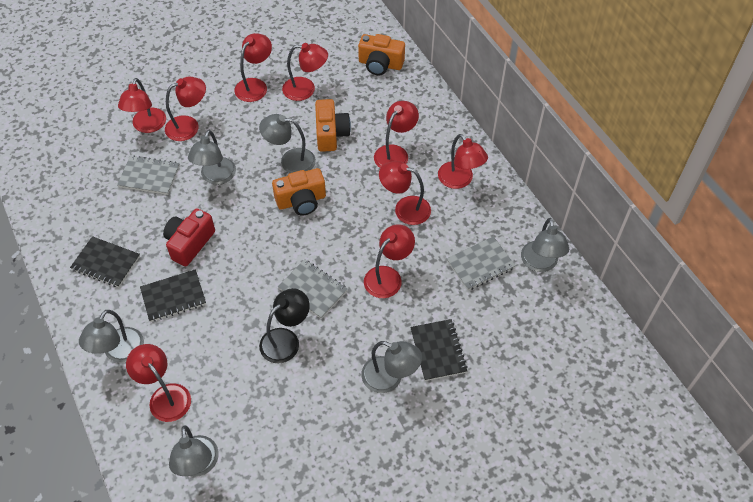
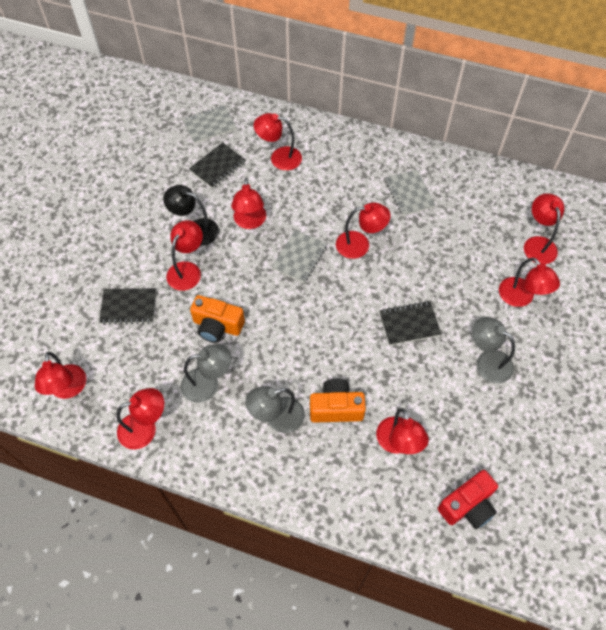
grey lamp: 6 -> 3
orange camera: 3 -> 2

